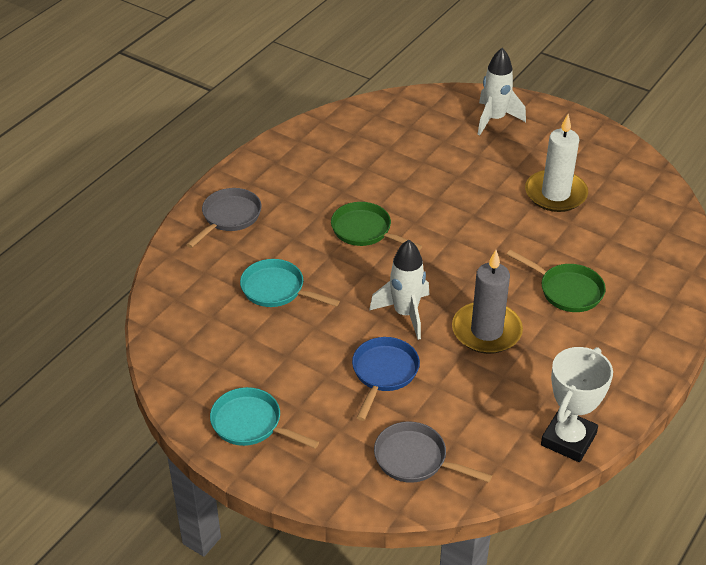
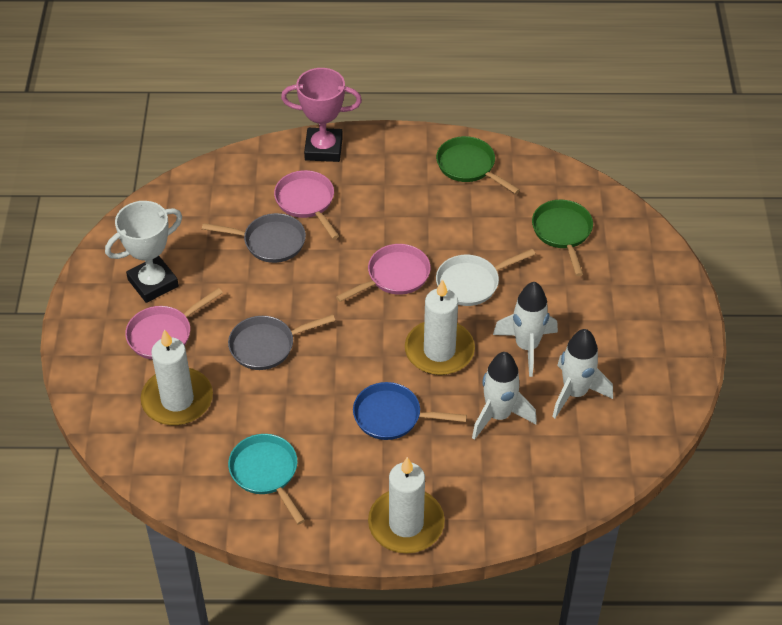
grey candle: 1 -> 0
pink pan: 0 -> 3
pink trophy: 0 -> 1
turquoise pan: 2 -> 1
white candle: 1 -> 3
white pan: 0 -> 1
white rocket: 2 -> 3

